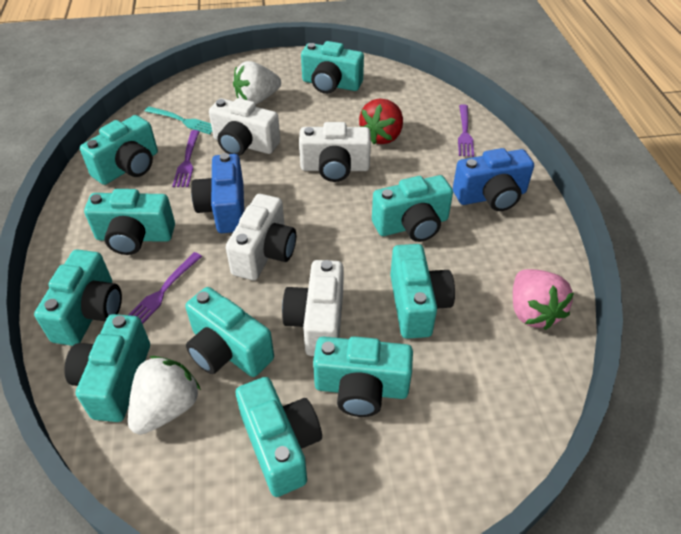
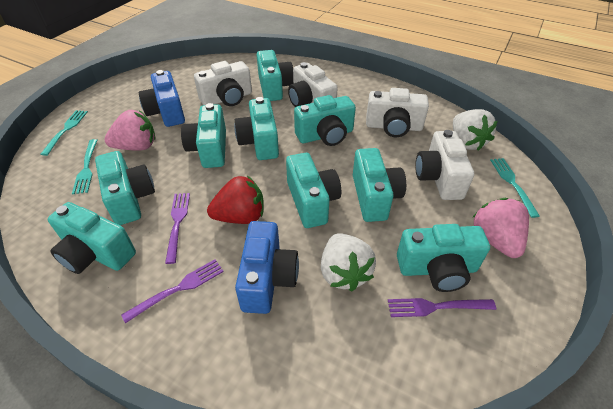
pink strawberry: 1 -> 2
turquoise camera: 10 -> 9
turquoise fork: 1 -> 3

